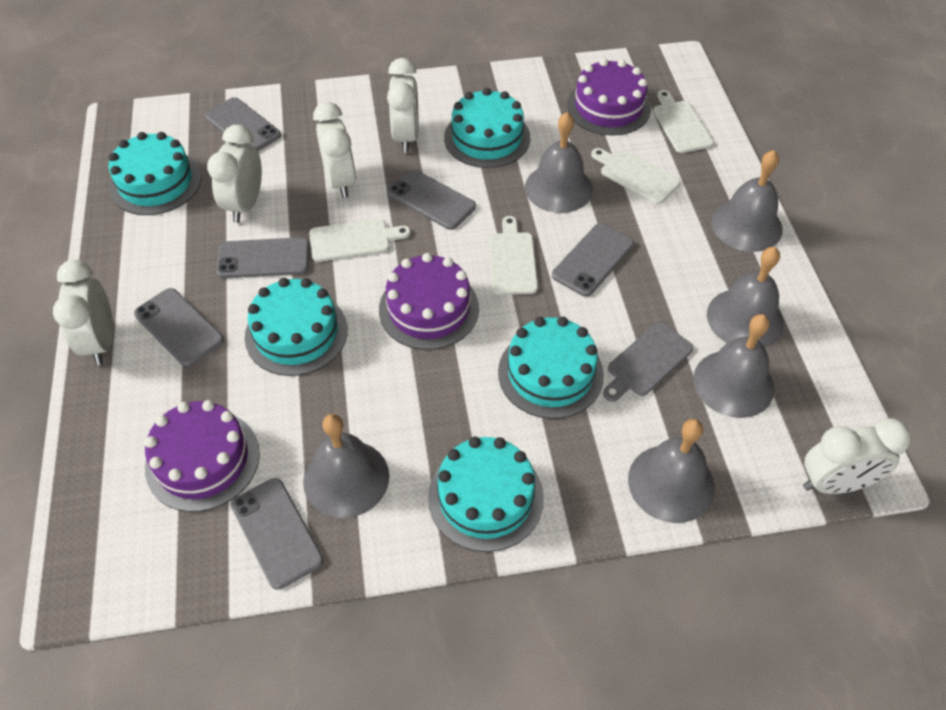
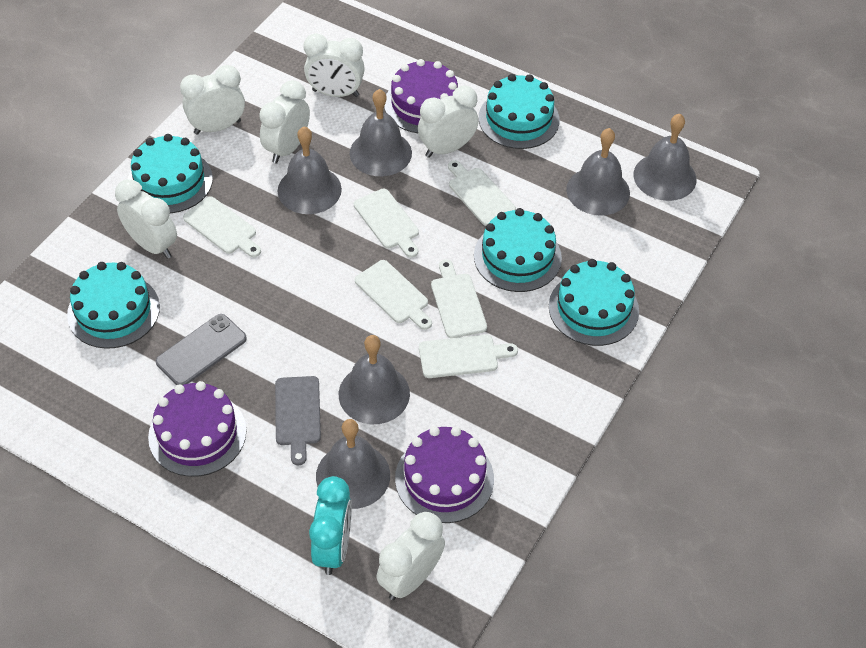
grey phone: 6 -> 1
turquoise clock: 0 -> 1
white clock: 5 -> 6
white cutting board: 4 -> 6

